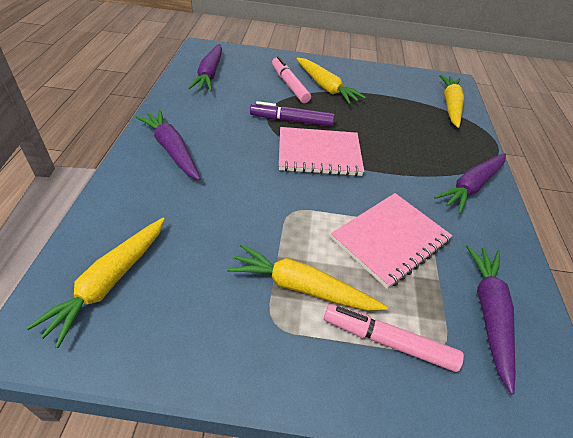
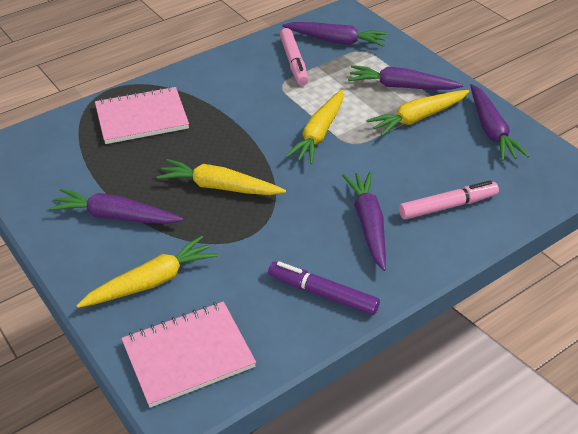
purple carrot: 4 -> 5

